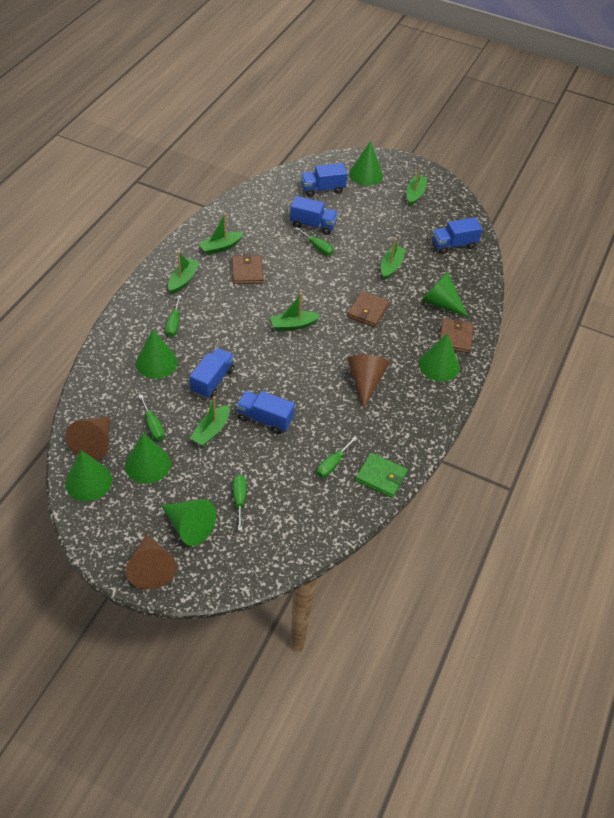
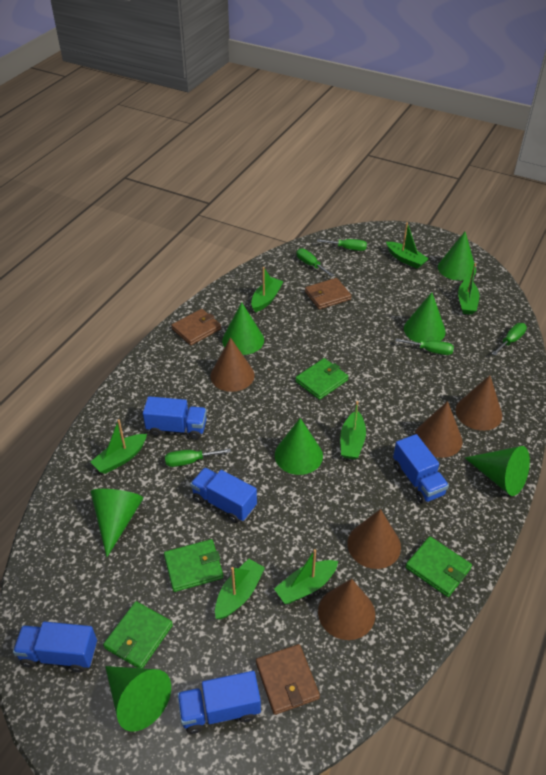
brown cone: 3 -> 5
green boat: 6 -> 7
green wallet: 1 -> 4

